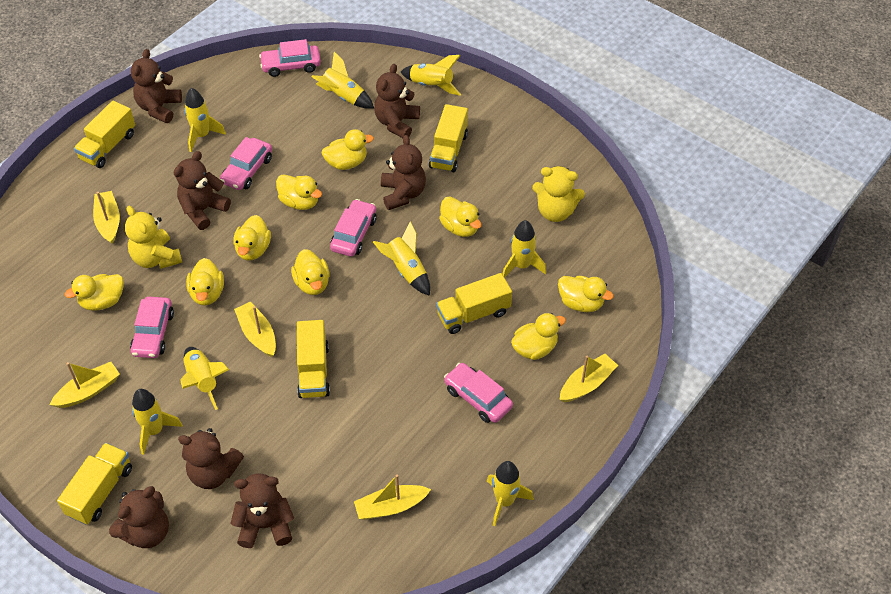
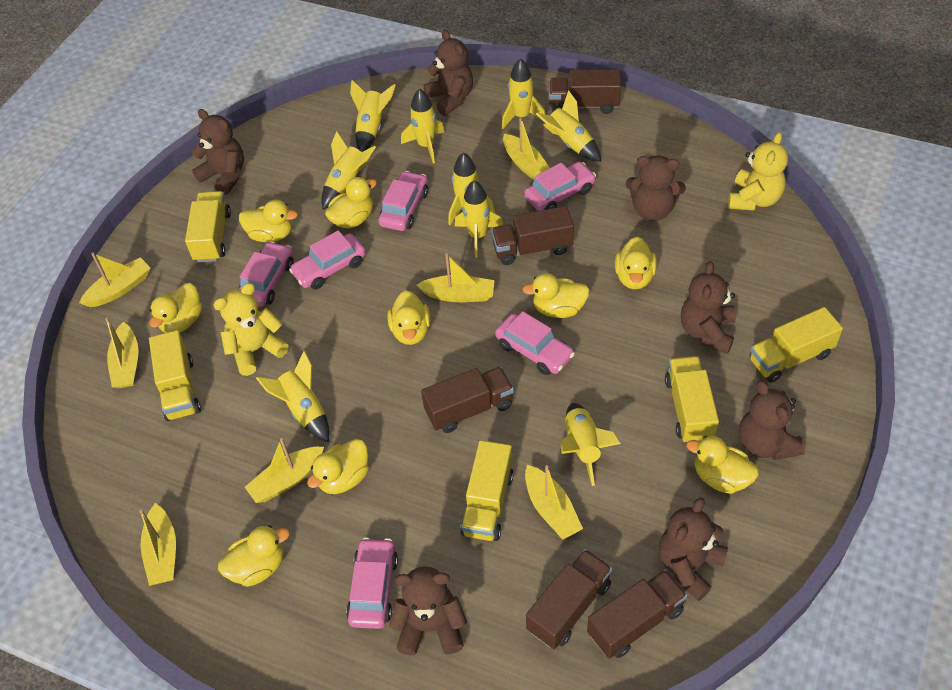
brown truck: 0 -> 5
pink car: 5 -> 6
yellow boat: 5 -> 7
yellow rocket: 8 -> 9

